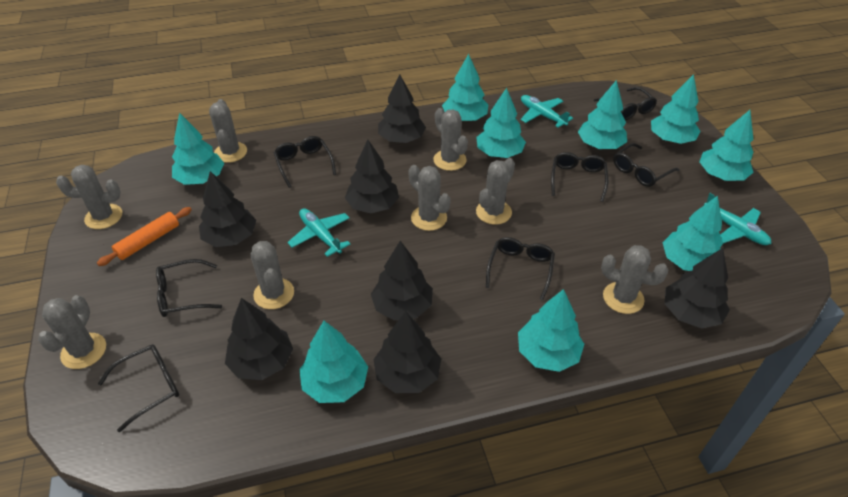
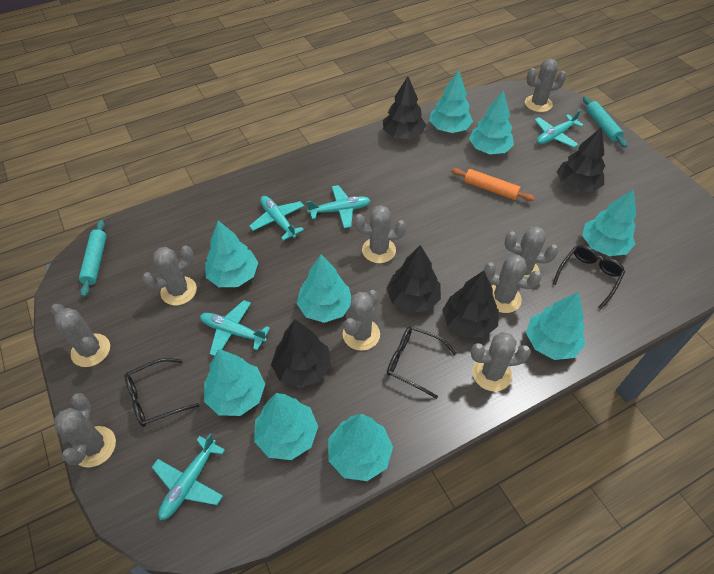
black glasses: 7 -> 3
black tree: 7 -> 5
grey cactus: 8 -> 9
turquoise plane: 3 -> 5
turquoise rolling pin: 0 -> 2

